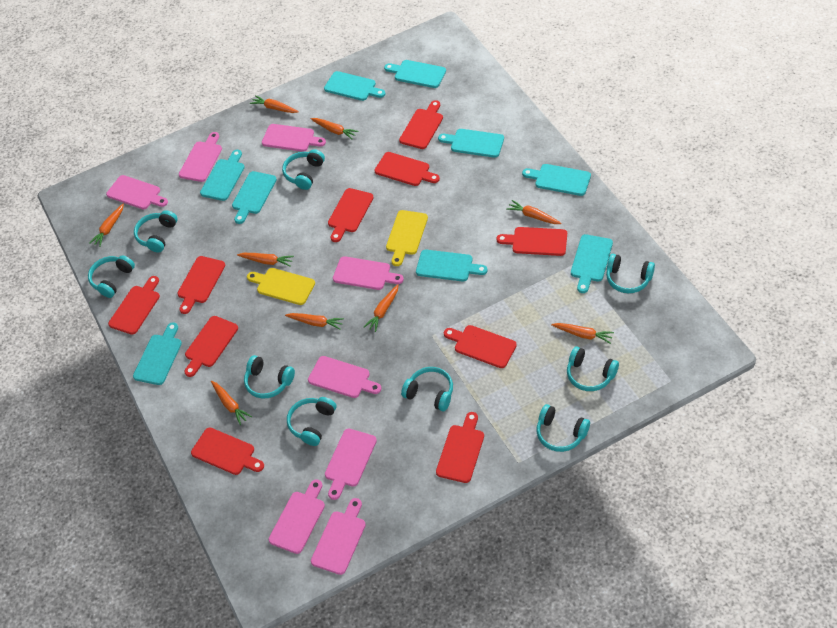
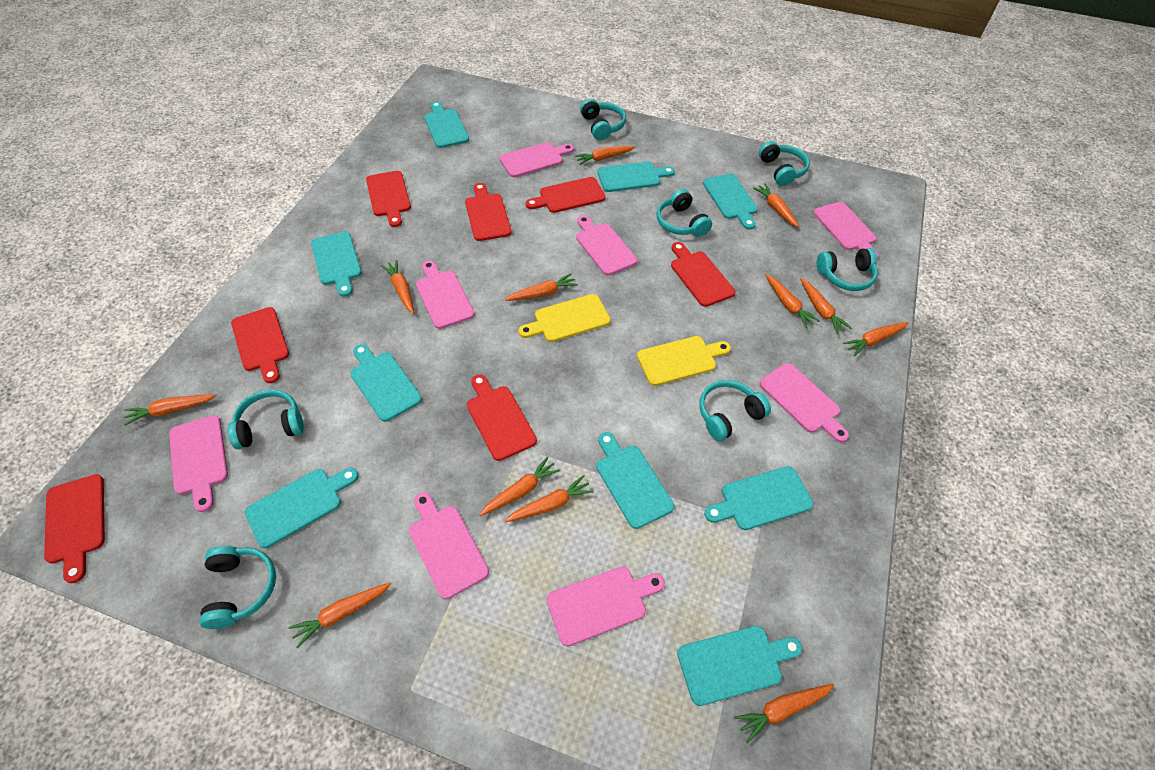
orange carrot: 9 -> 12
red cutting board: 10 -> 7
turquoise headphones: 9 -> 7

